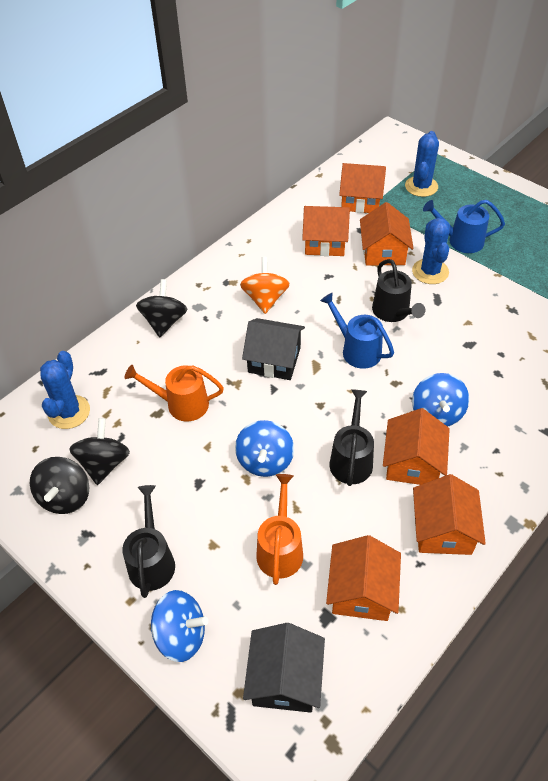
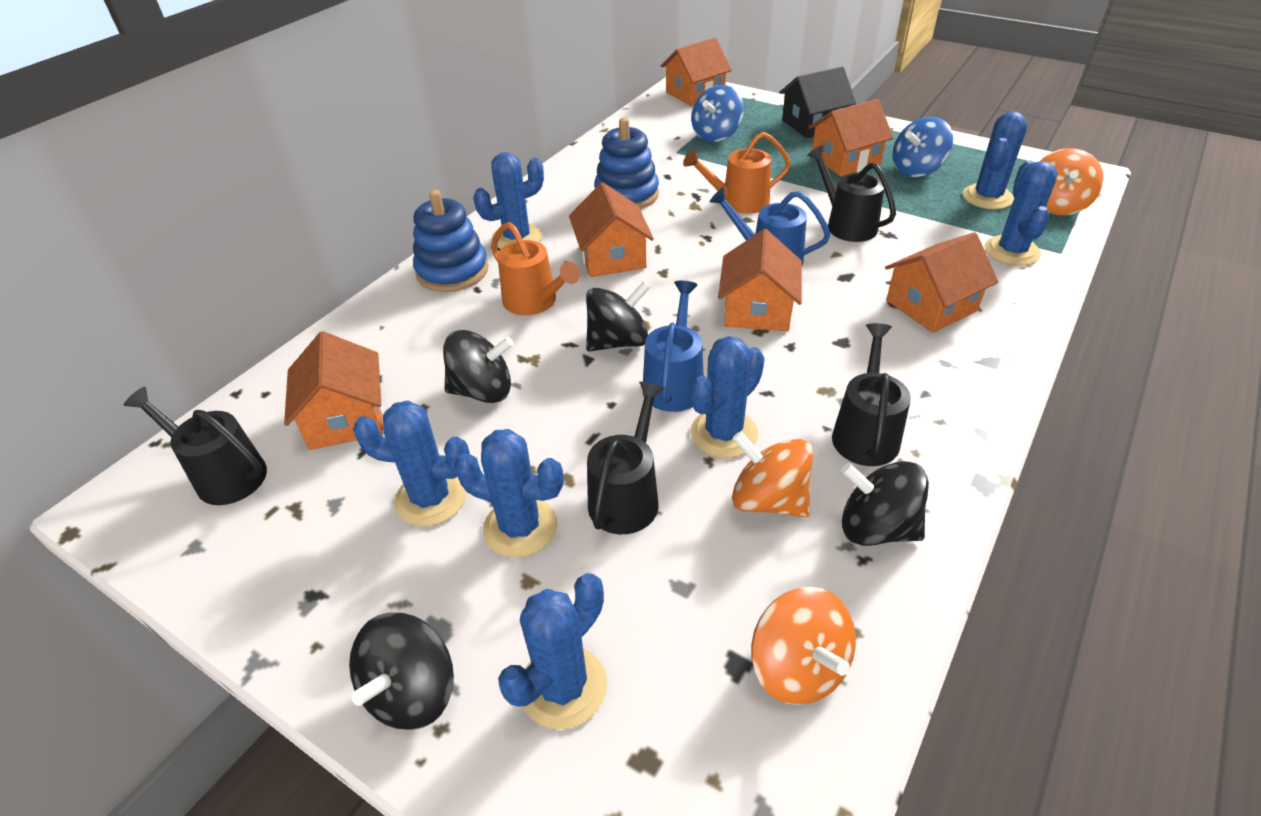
black house: 2 -> 1
black spinning top: 3 -> 4
black watering can: 3 -> 4
blue cactus: 3 -> 7
blue spinning top: 3 -> 2
blue stacking toy: 0 -> 2
orange spinning top: 1 -> 3

